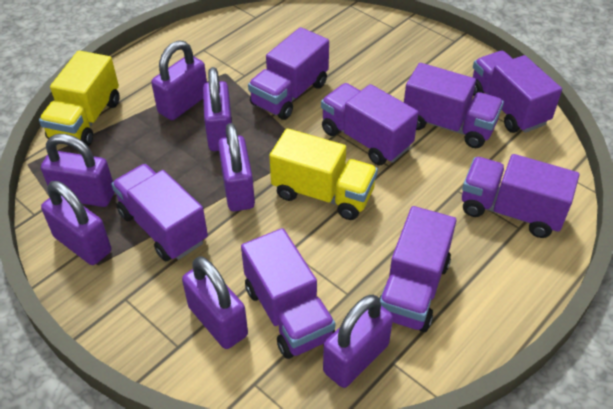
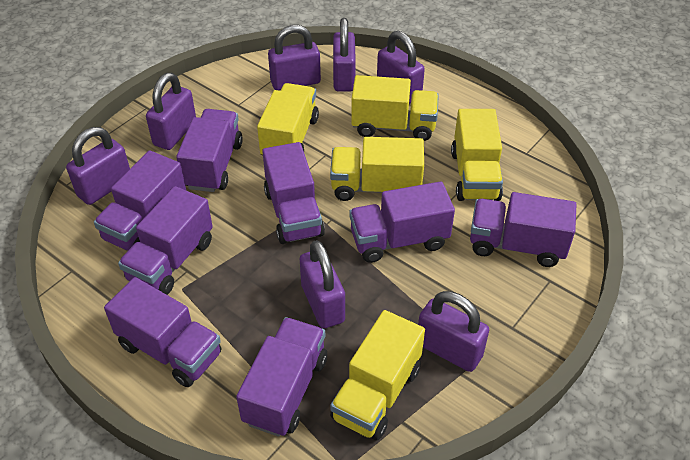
yellow truck: 2 -> 5

